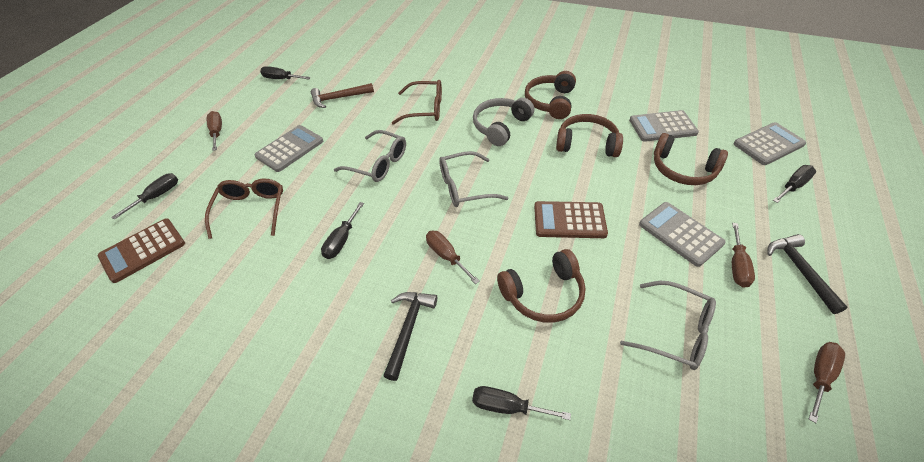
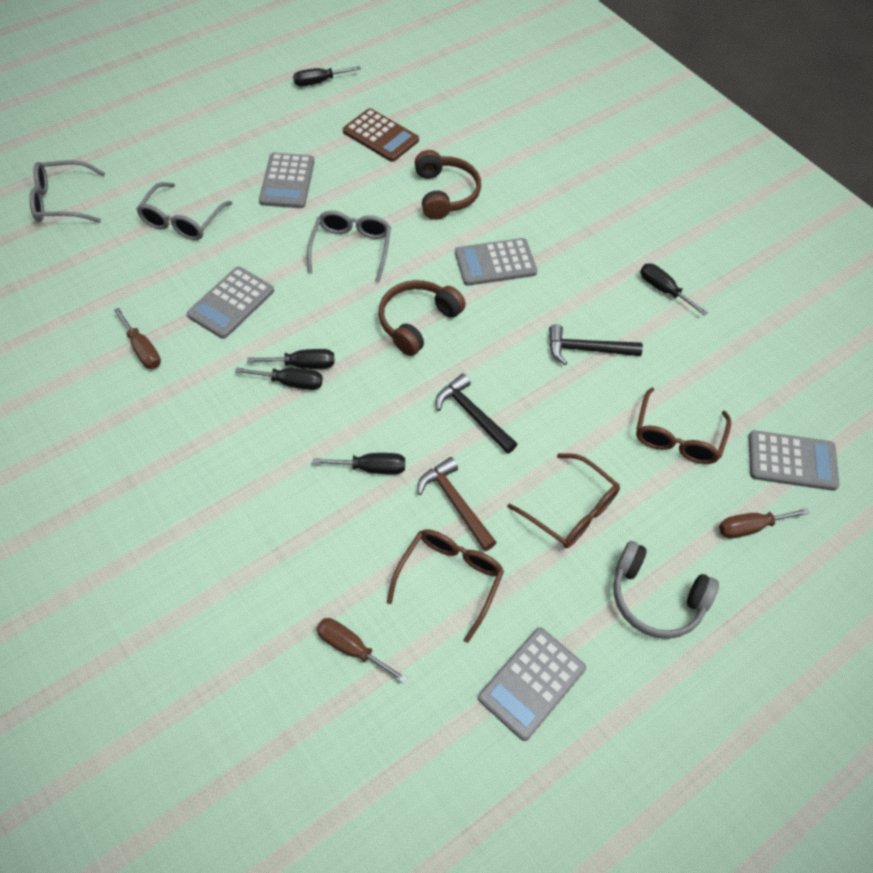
brown calculator: 2 -> 1
brown glasses: 2 -> 3
brown headphones: 4 -> 2
brown screwdriver: 4 -> 3
grey calculator: 4 -> 5

